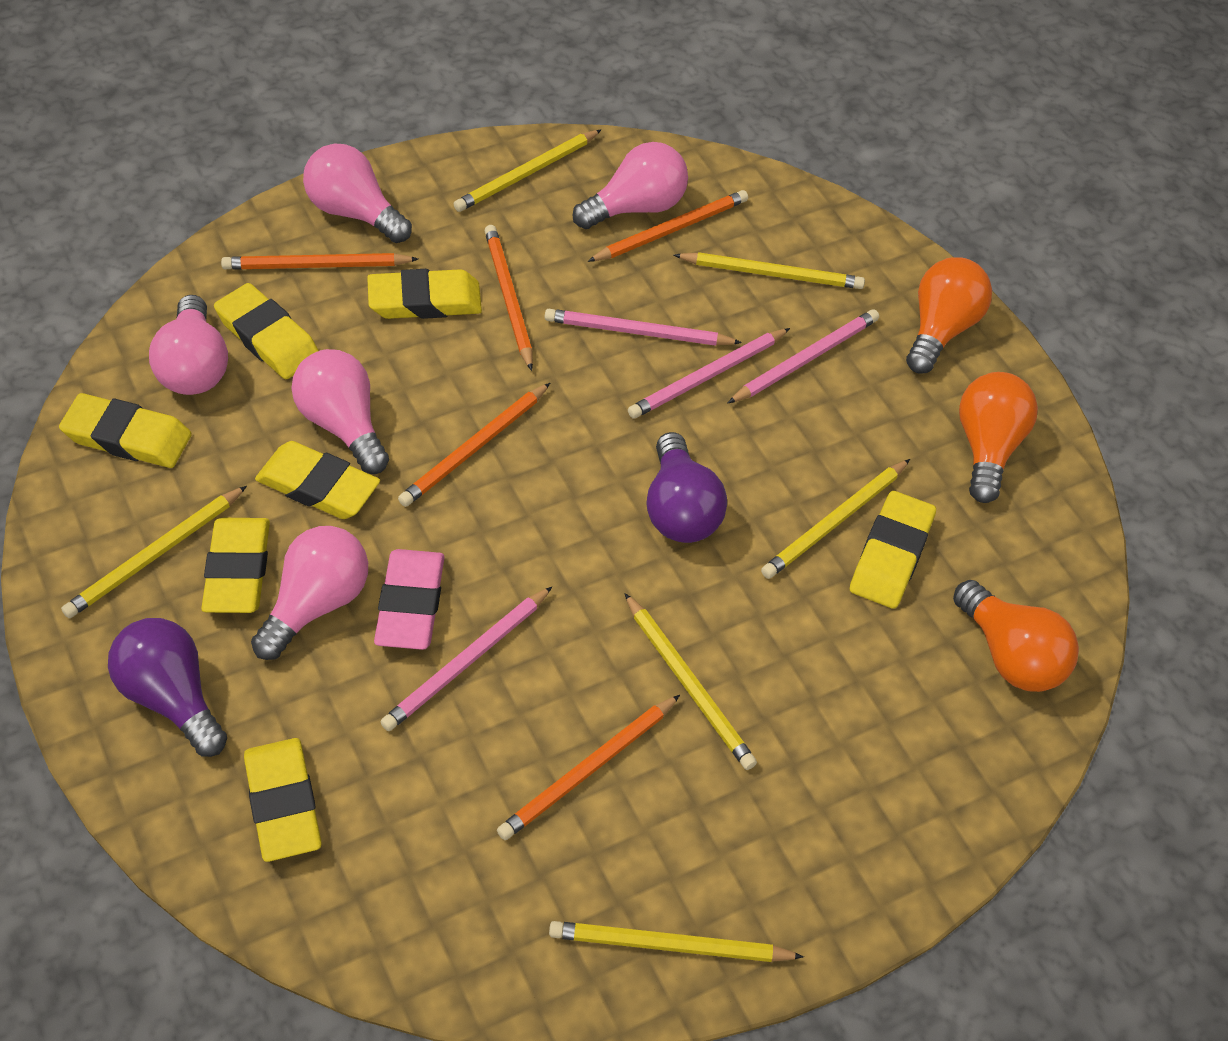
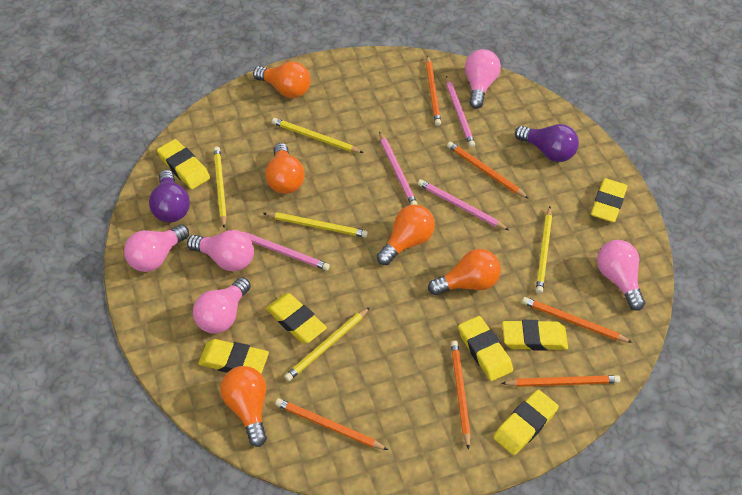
orange light bulb: 3 -> 5
orange pencil: 5 -> 6
pink eraser: 1 -> 0
yellow pencil: 6 -> 5

